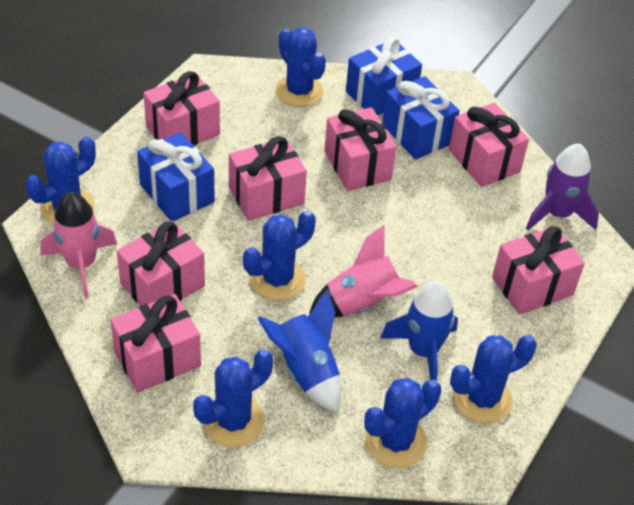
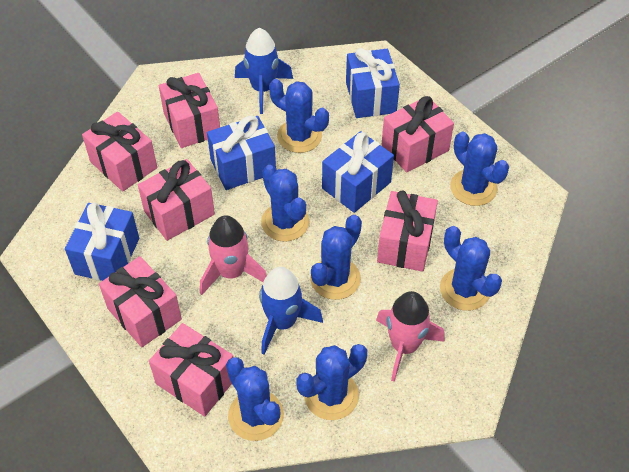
blue cactus: 6 -> 7
blue gift: 3 -> 4
purple rocket: 1 -> 0

